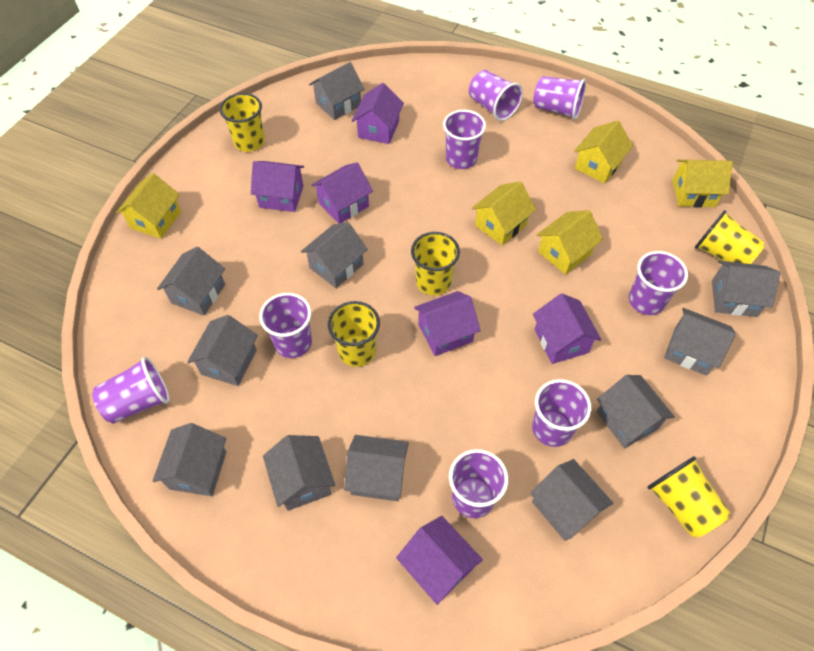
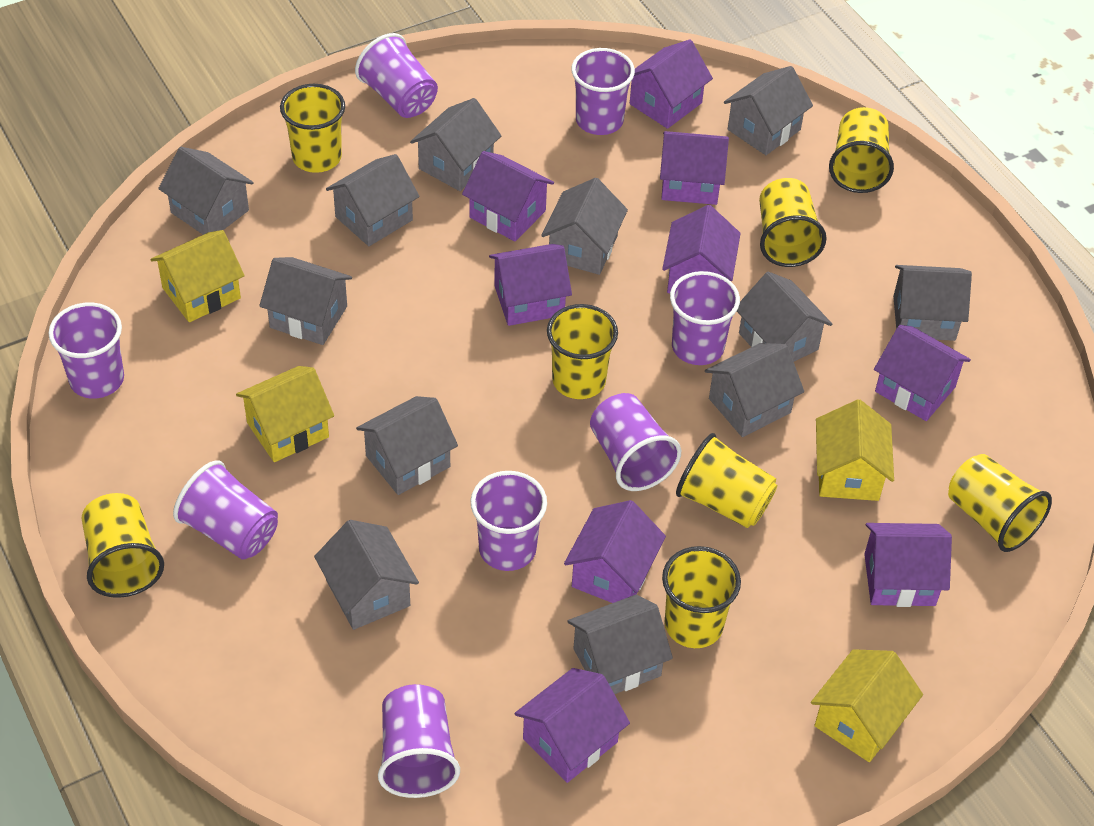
grey house: 11 -> 12
purple house: 6 -> 9
yellow cup: 5 -> 8
yellow house: 5 -> 4

